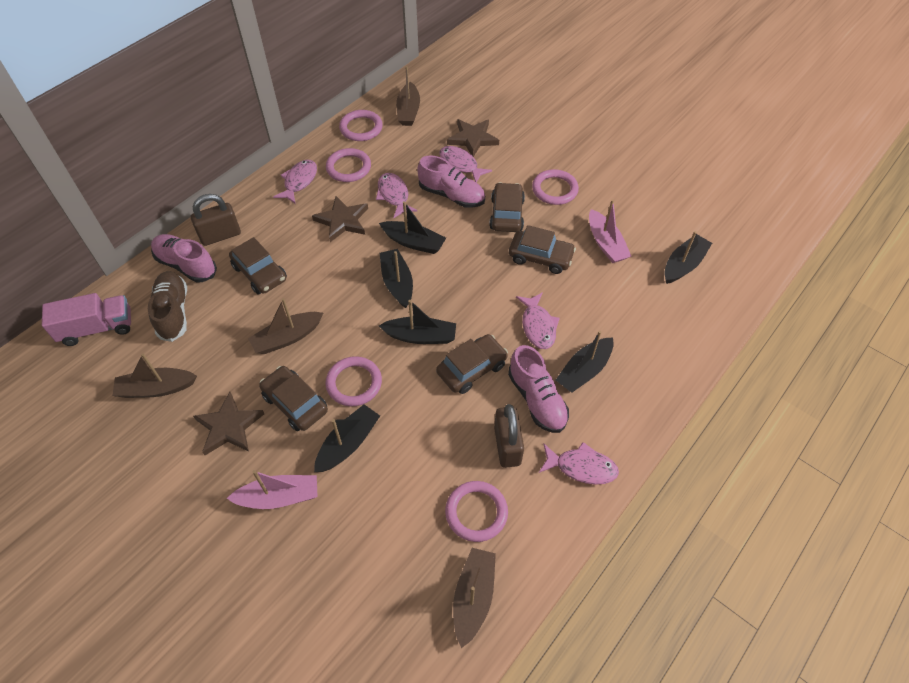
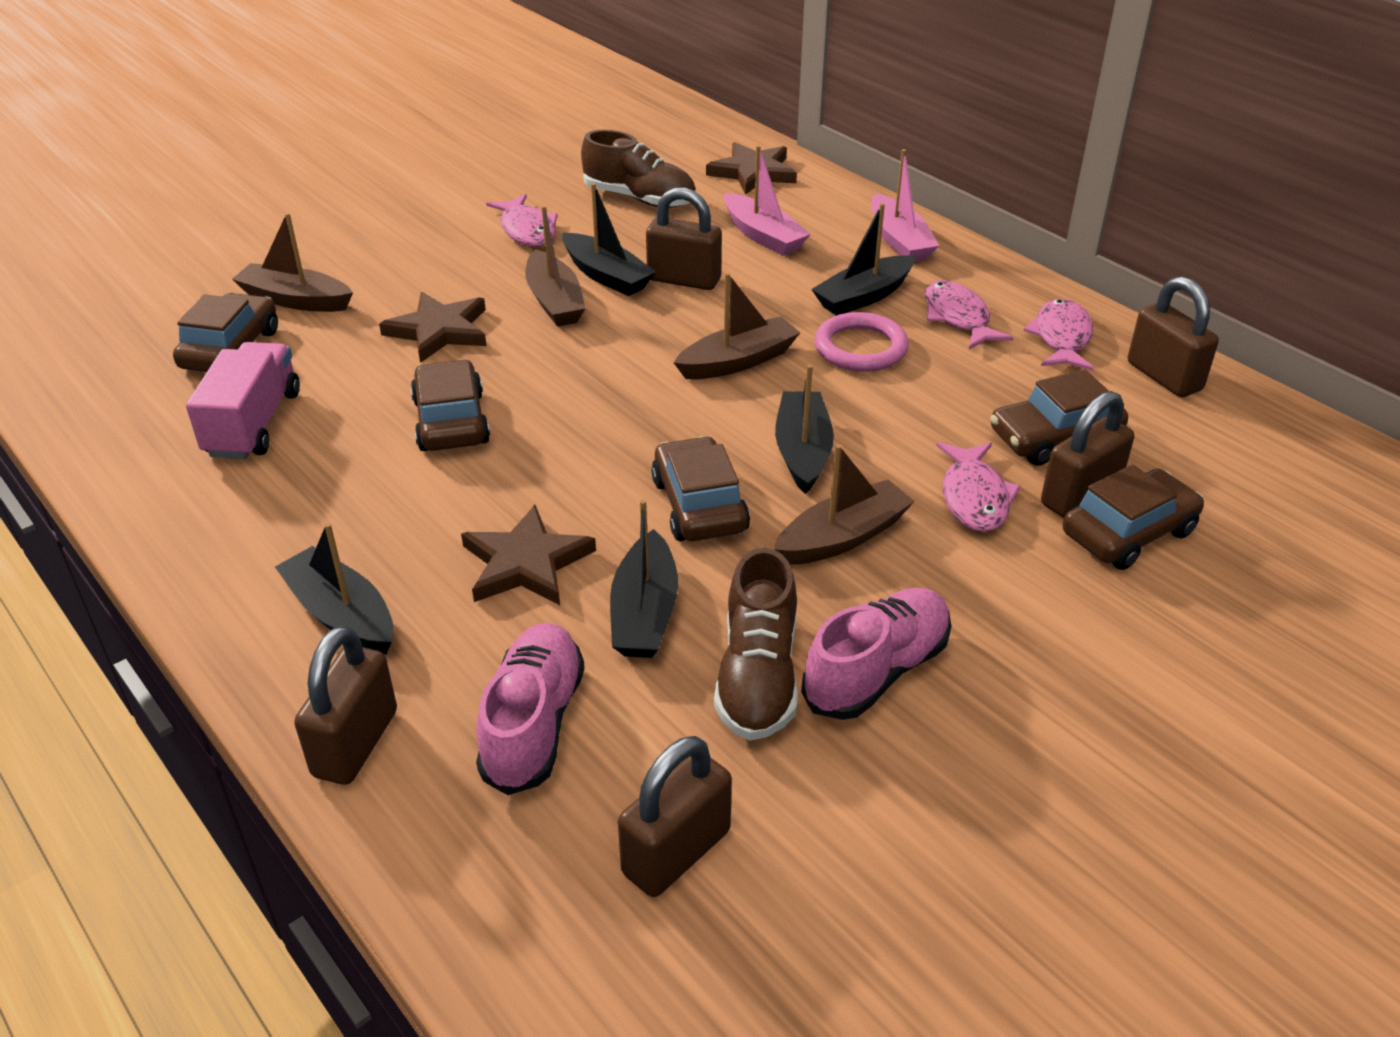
black boat: 6 -> 5
brown padlock: 2 -> 5
brown shoe: 1 -> 2
pink fish: 5 -> 4
pink ring: 5 -> 1
pink shoe: 3 -> 2

